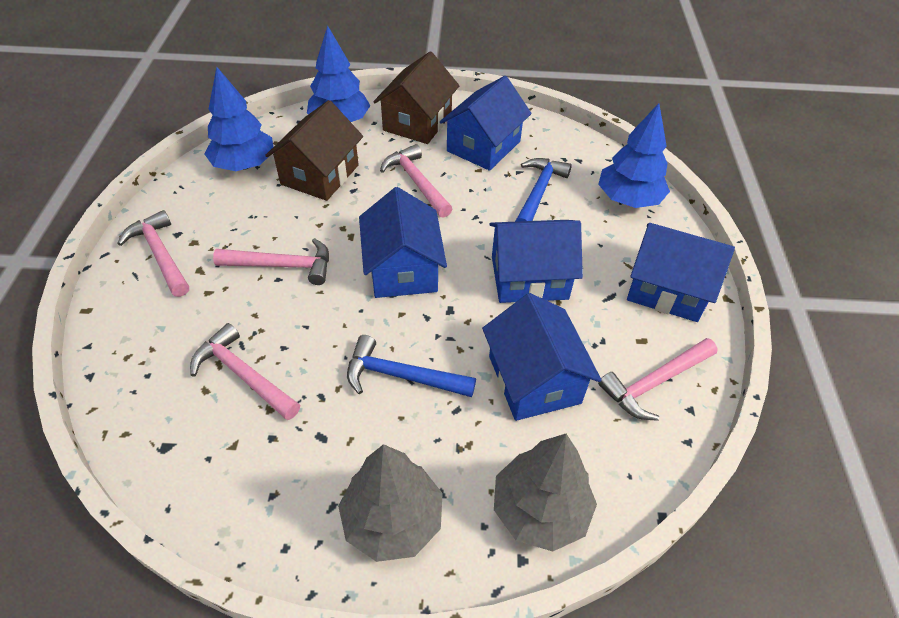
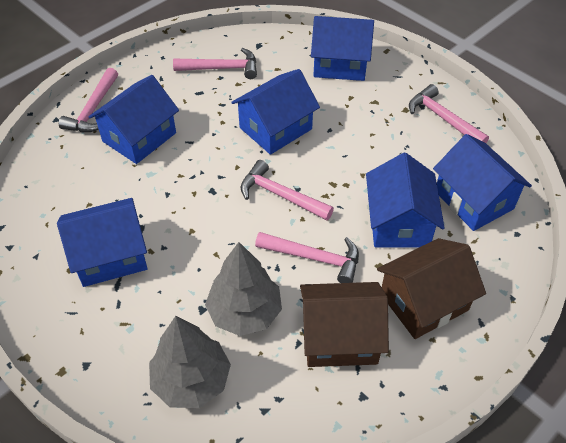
blue hammer: 2 -> 0
blue house: 5 -> 6
blue tree: 3 -> 0

